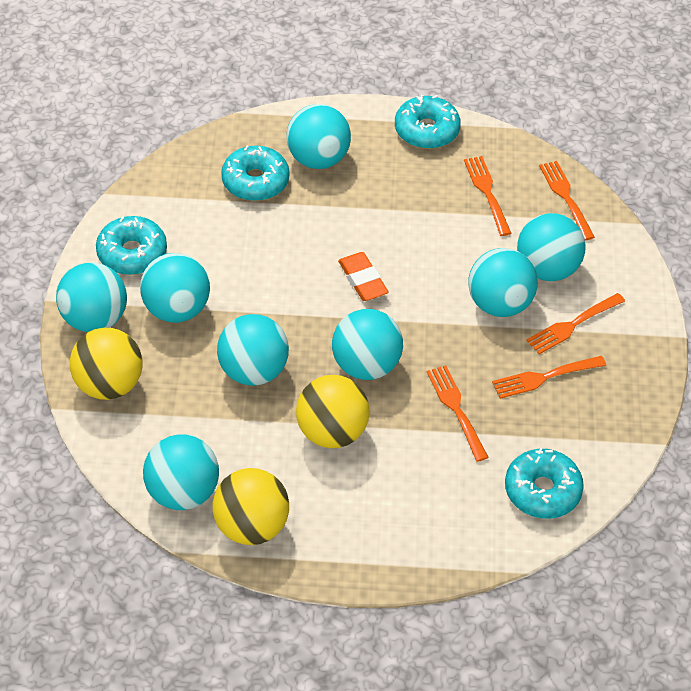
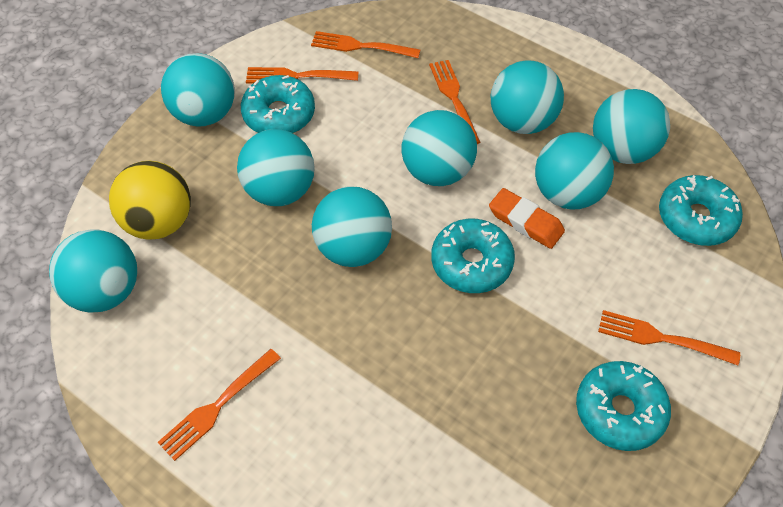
yellow ball: 3 -> 1

